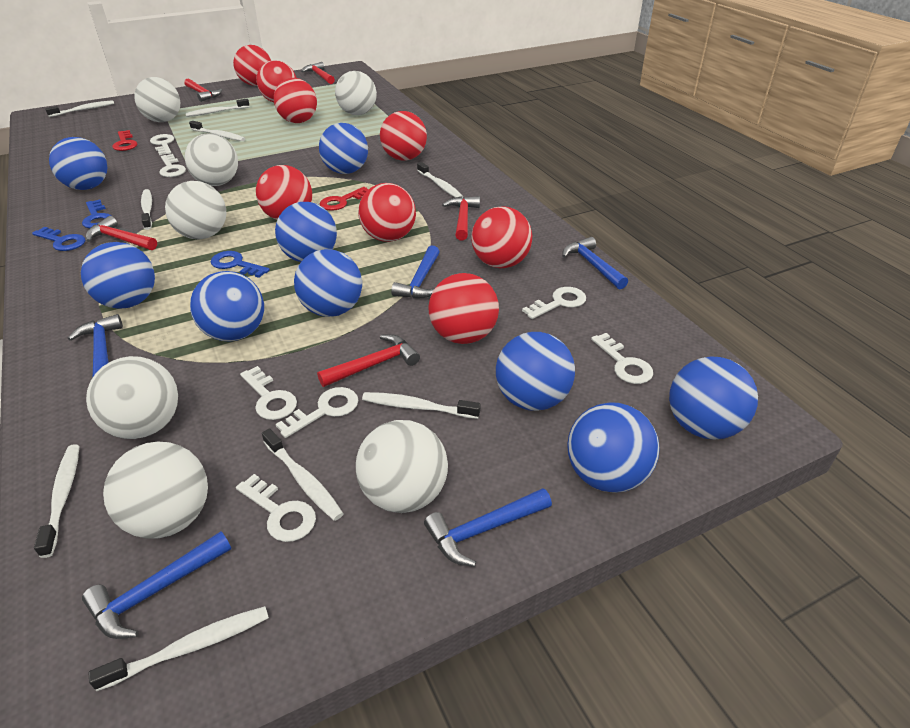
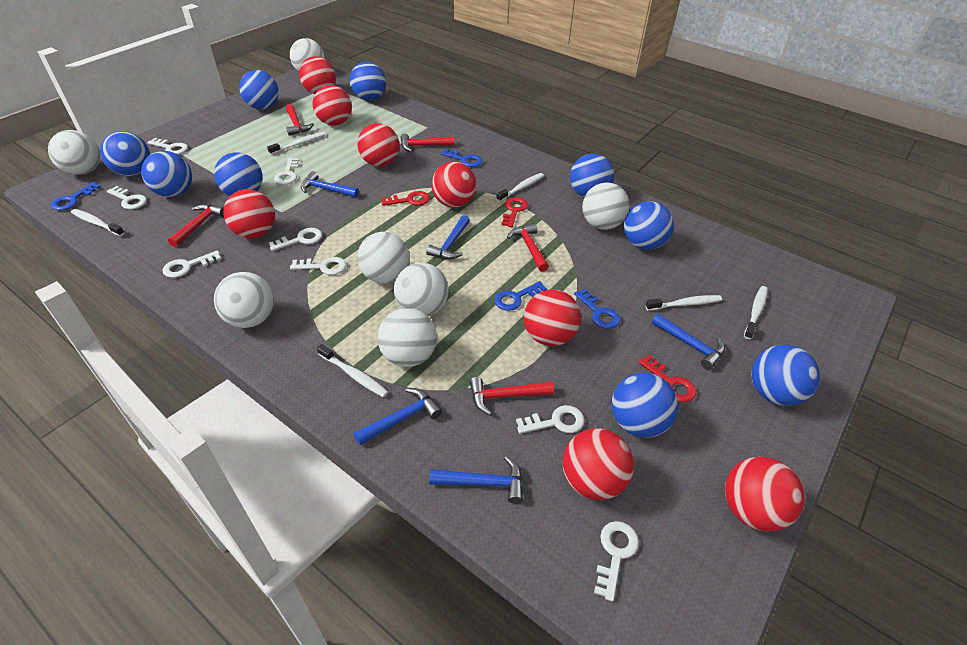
blue key: 3 -> 4
red key: 2 -> 3
white key: 7 -> 8
white toothbrush: 9 -> 6

